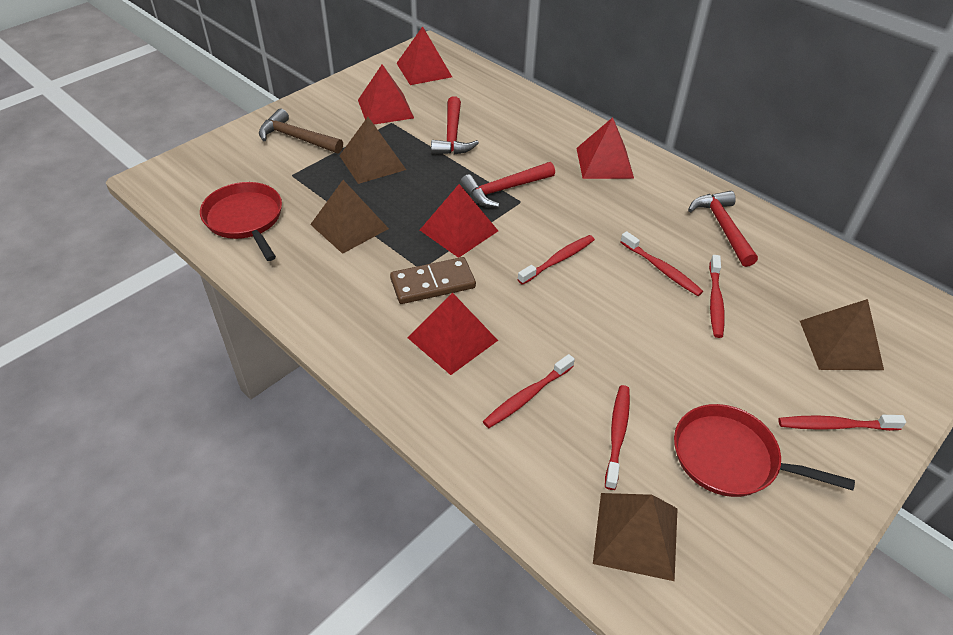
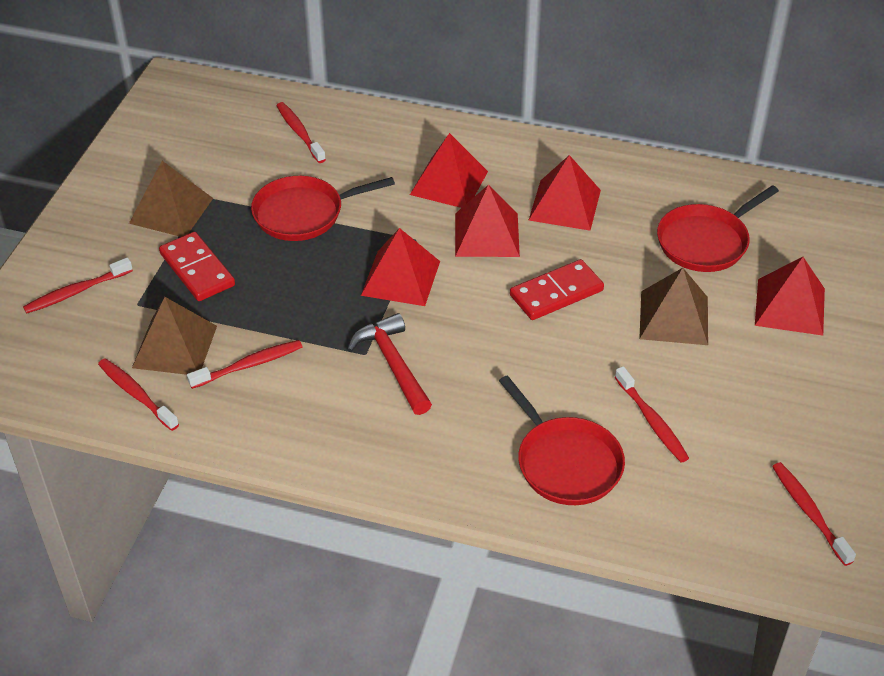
brown domino: 1 -> 0
brown hammer: 1 -> 0
brown pyramid: 4 -> 3
red domino: 0 -> 2
red hammer: 3 -> 1
red pan: 2 -> 3

